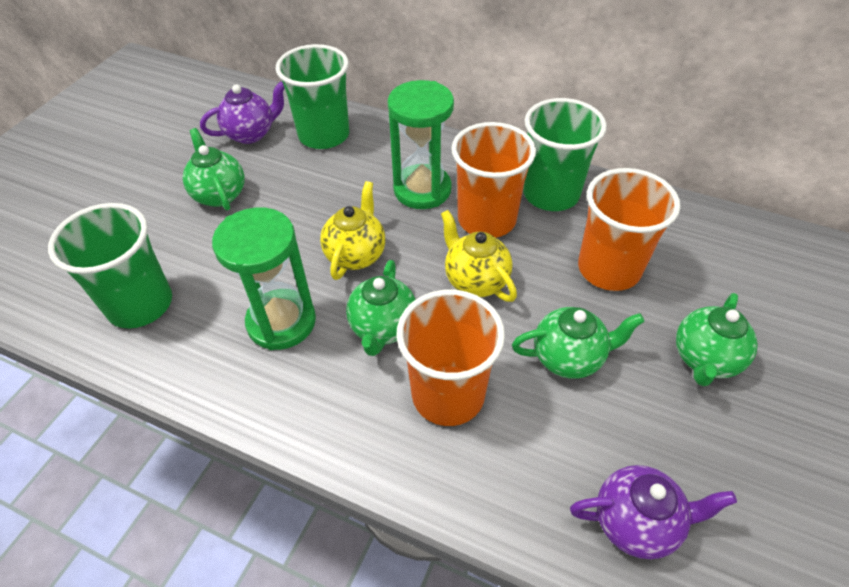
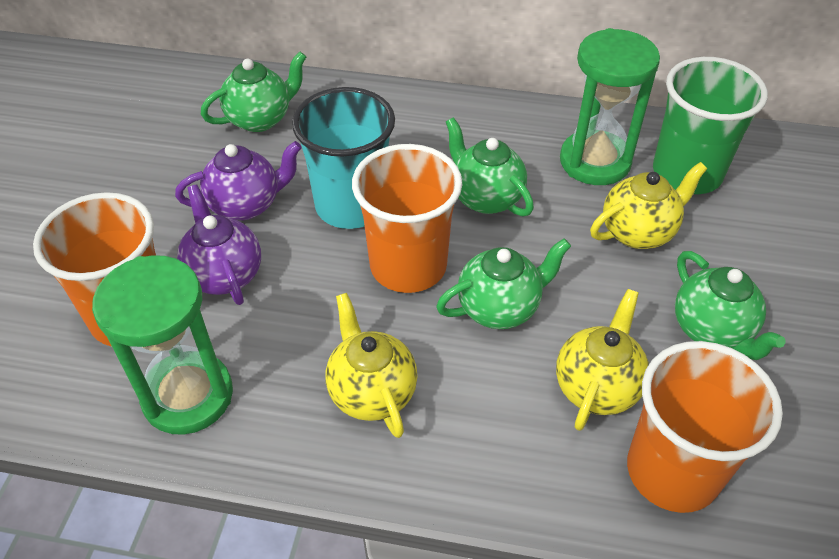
green cup: 3 -> 1
turquoise cup: 0 -> 1
yellow teapot: 2 -> 3

